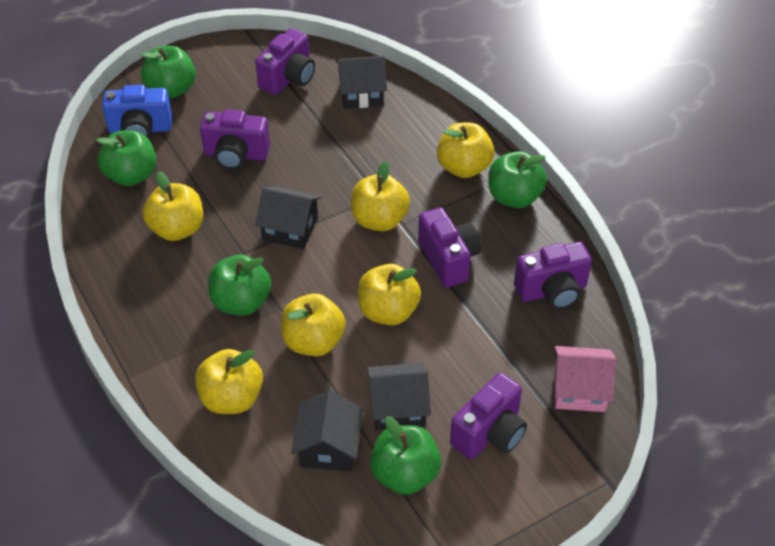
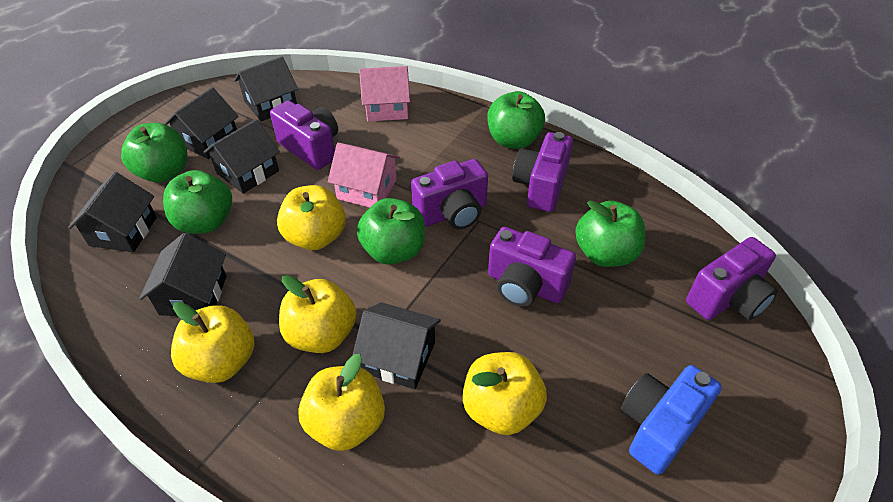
black house: 4 -> 6
pink house: 1 -> 2
yellow apple: 6 -> 5

